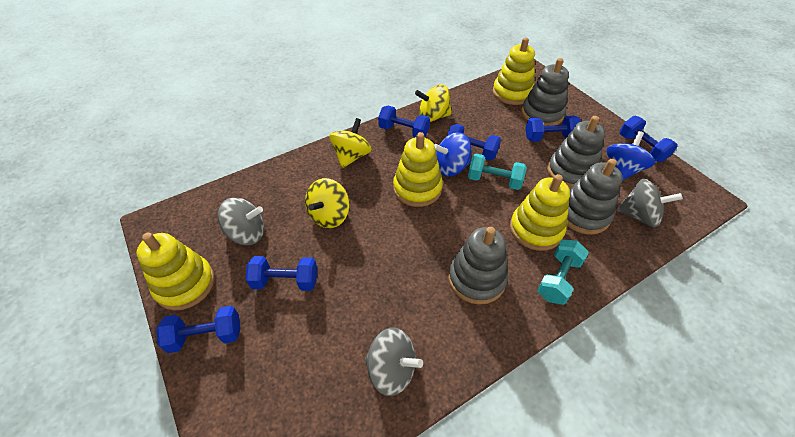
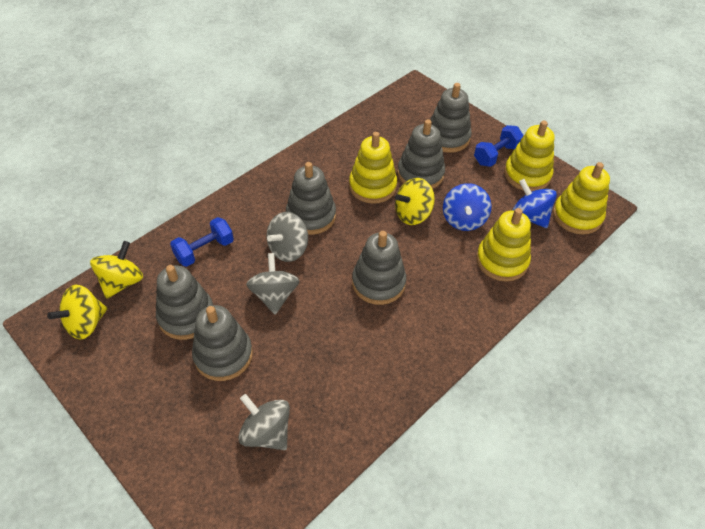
blue dumbbell: 6 -> 2
grey stacking toy: 4 -> 6
turquoise dumbbell: 2 -> 0

